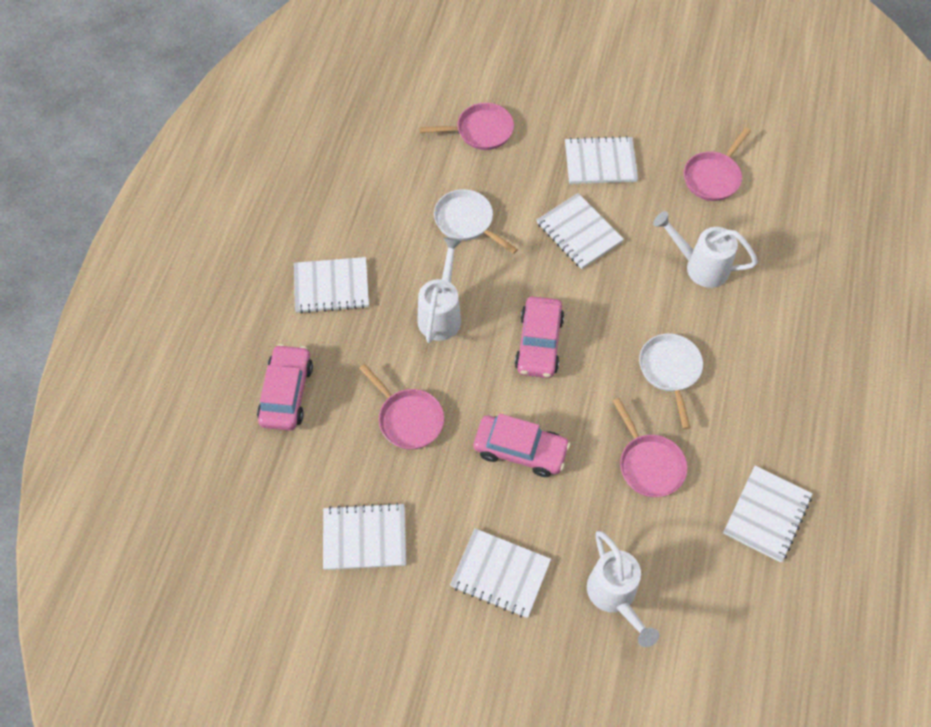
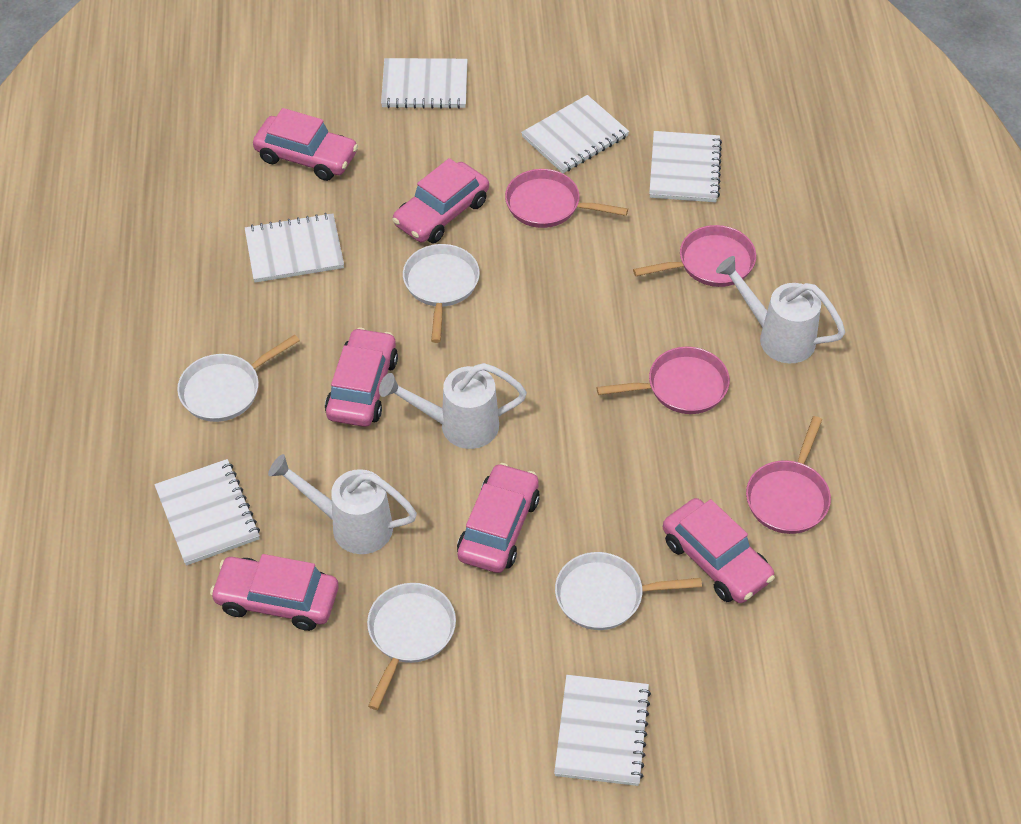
pink car: 3 -> 6
white pan: 2 -> 4

